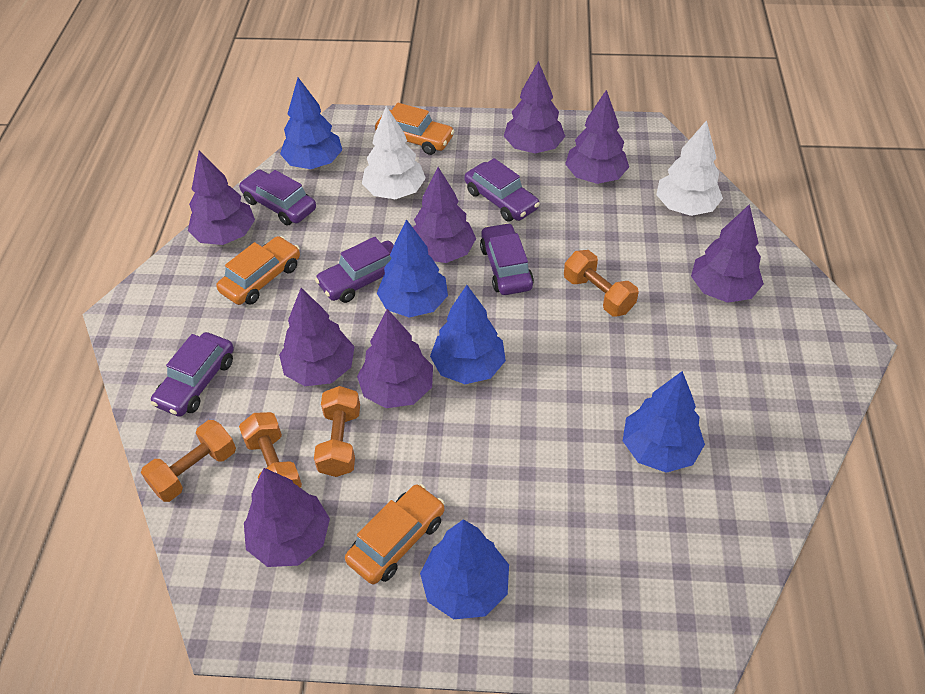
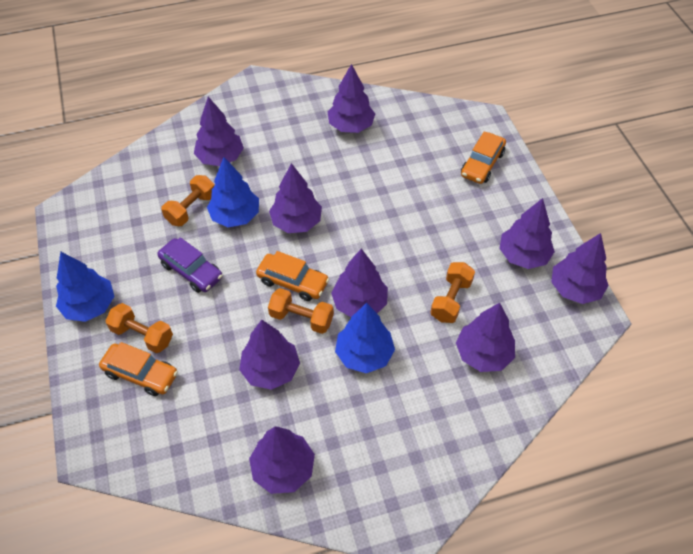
blue tree: 5 -> 3
purple car: 5 -> 1
purple tree: 8 -> 9
white tree: 2 -> 0

